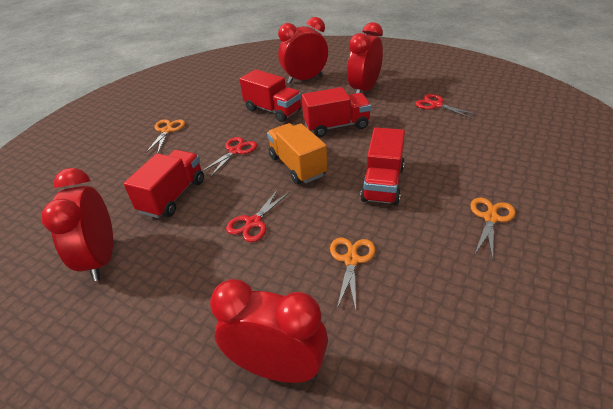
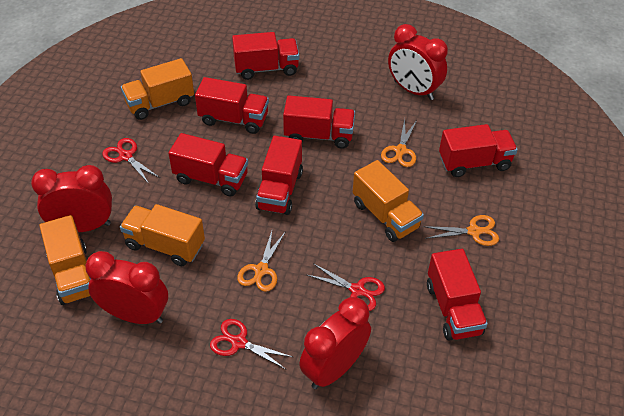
orange truck: 1 -> 4
red truck: 4 -> 7

